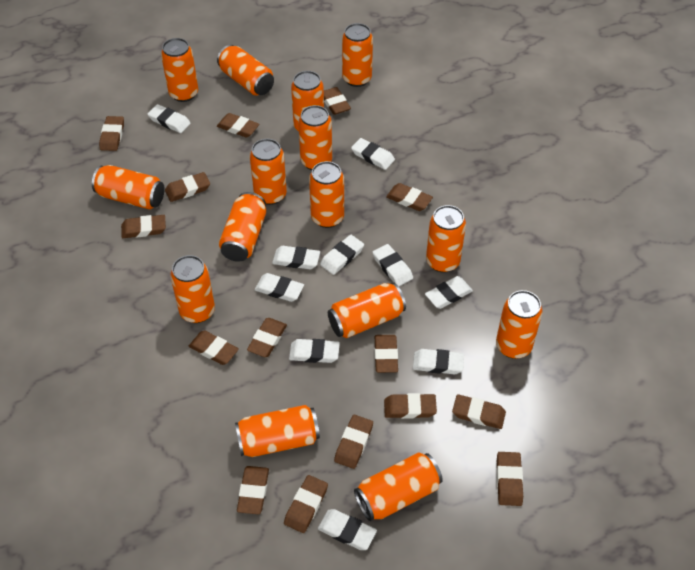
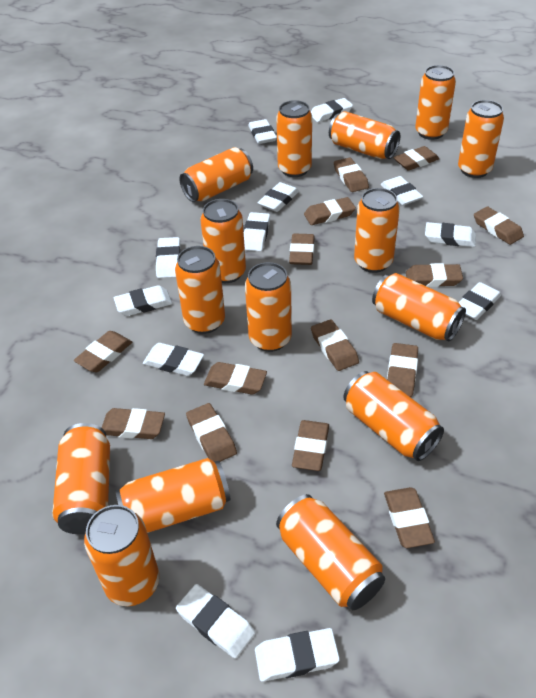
brown eraser: 15 -> 14
white eraser: 10 -> 12

